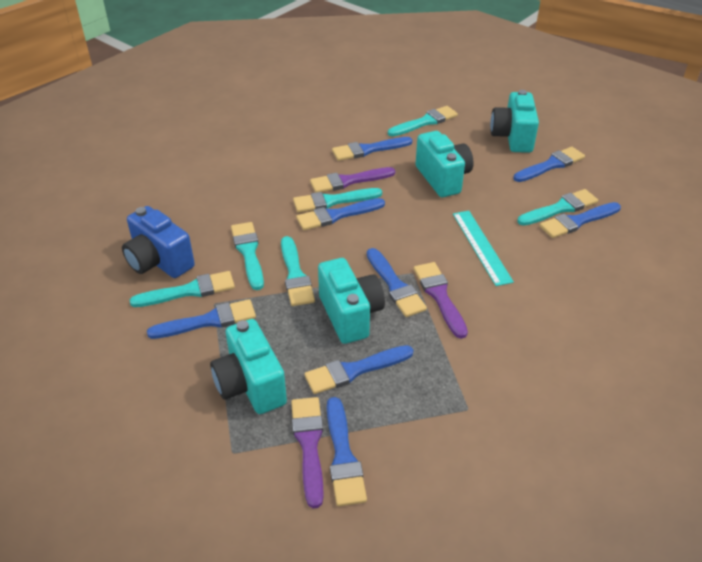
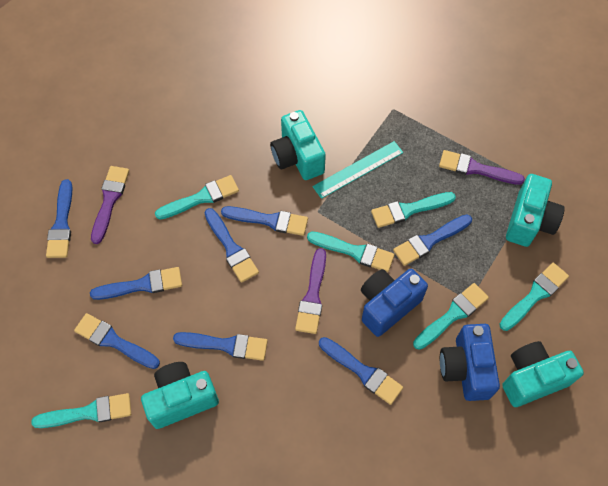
blue camera: 1 -> 2

